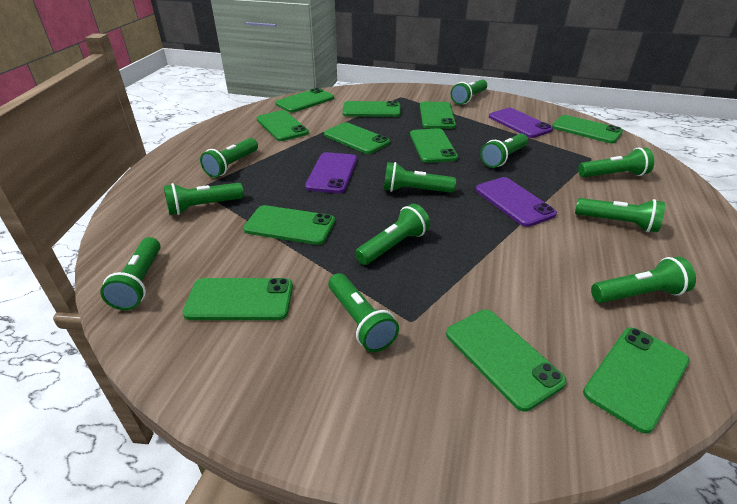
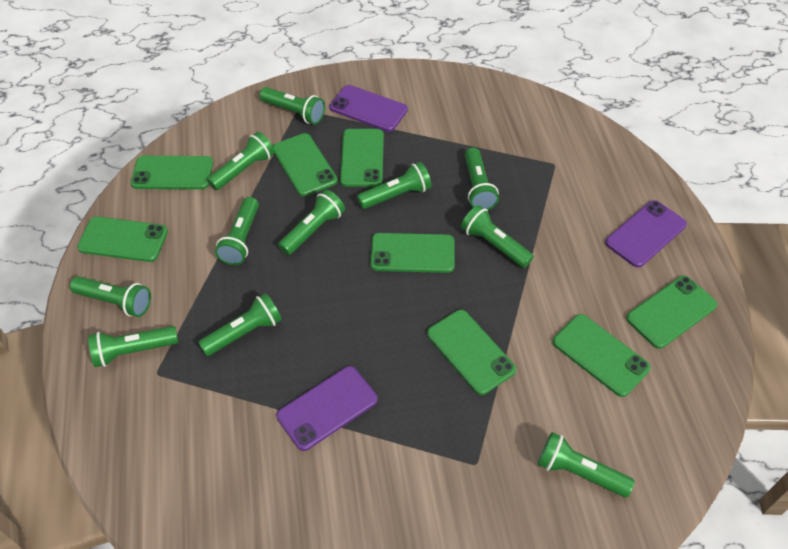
green phone: 11 -> 8

